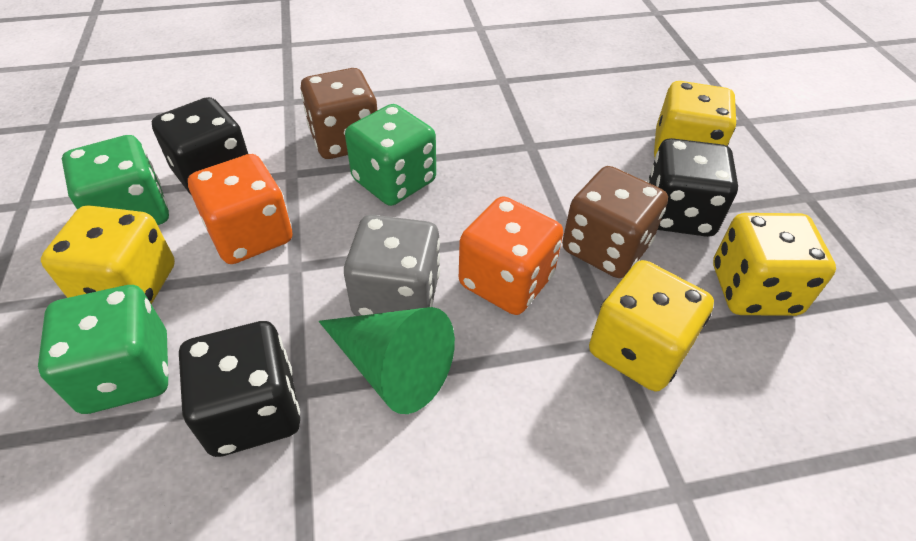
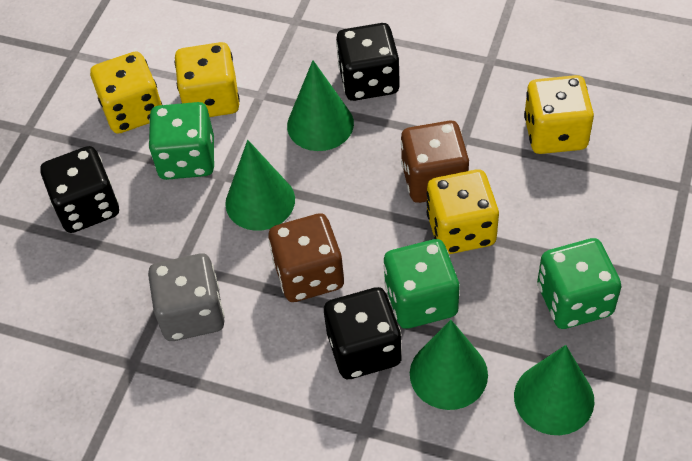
green cone: 1 -> 4
orange dice: 2 -> 0

